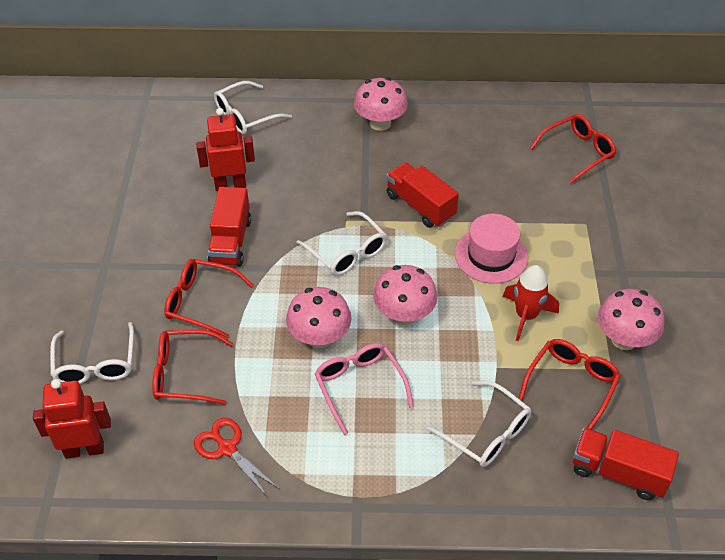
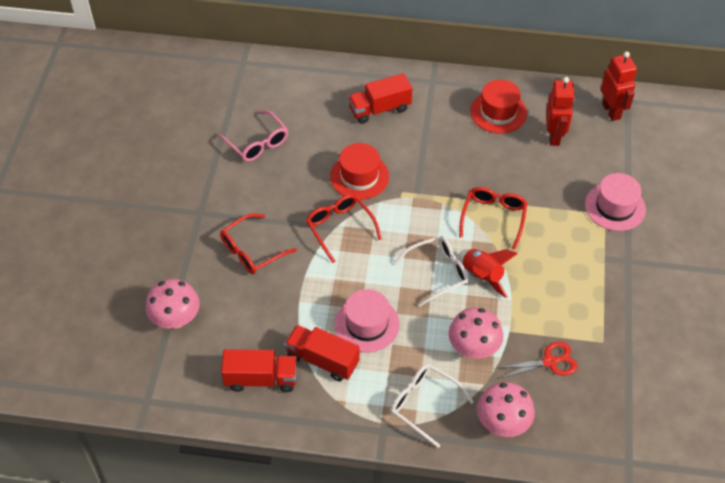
pink hat: 1 -> 2
pink mushroom: 4 -> 3
red glasses: 4 -> 3
red hat: 0 -> 2
white glasses: 4 -> 2

